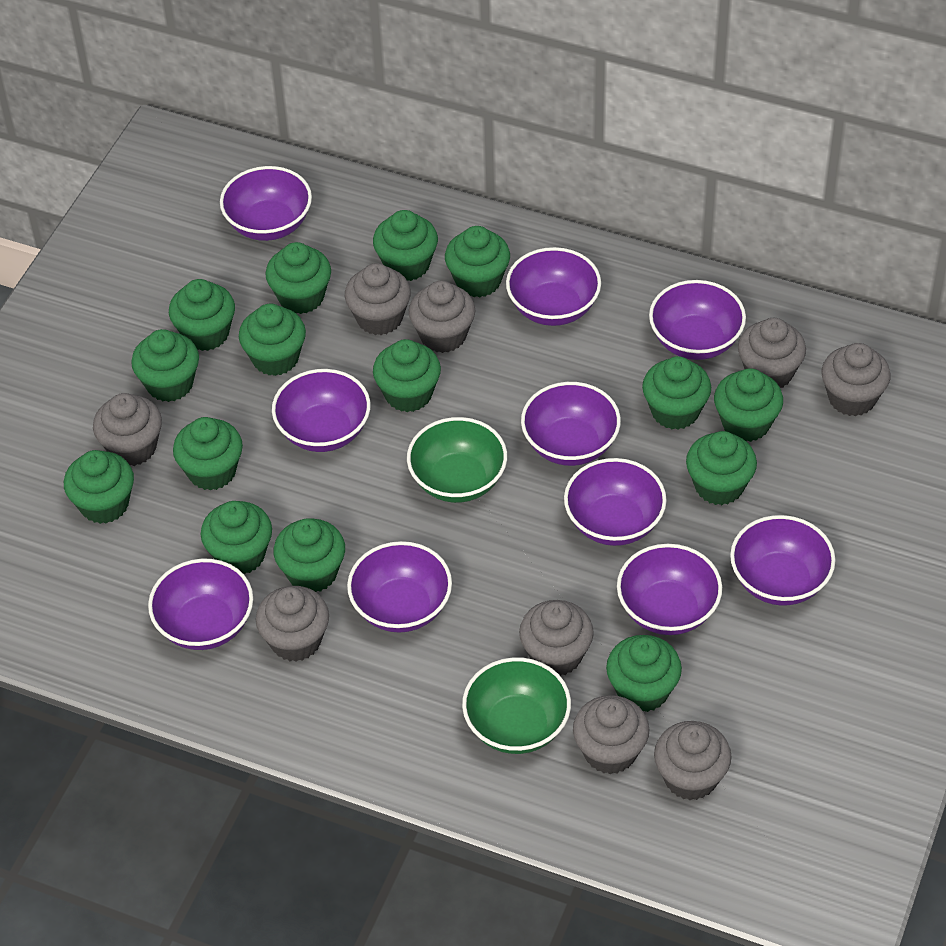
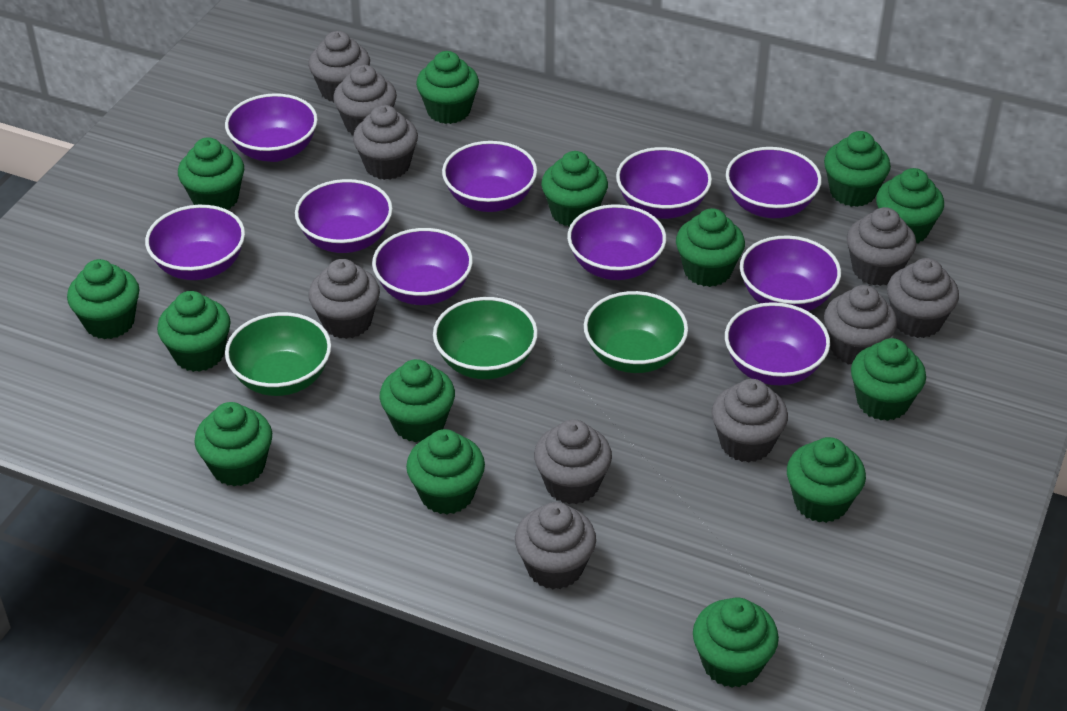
green bowl: 2 -> 3
green cupcake: 15 -> 14
grey cupcake: 9 -> 10

